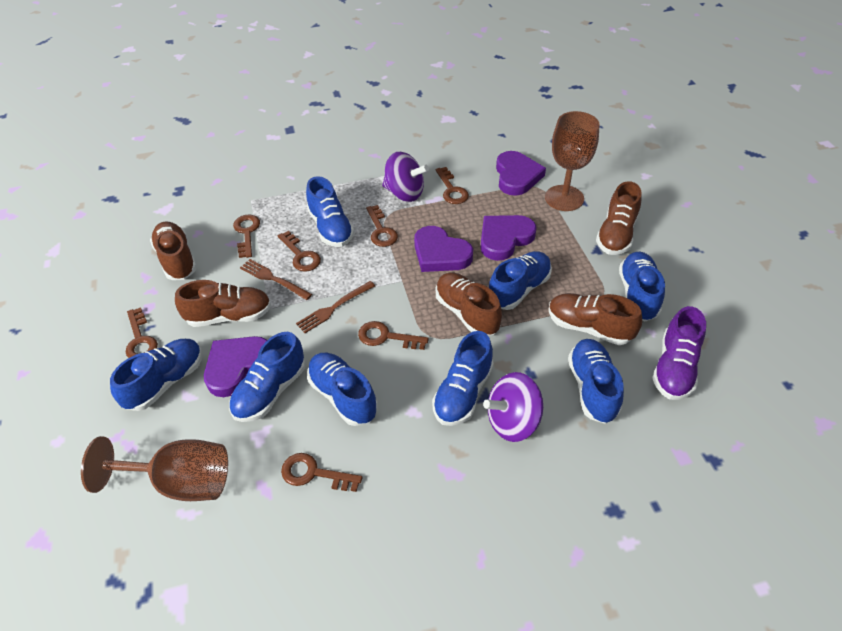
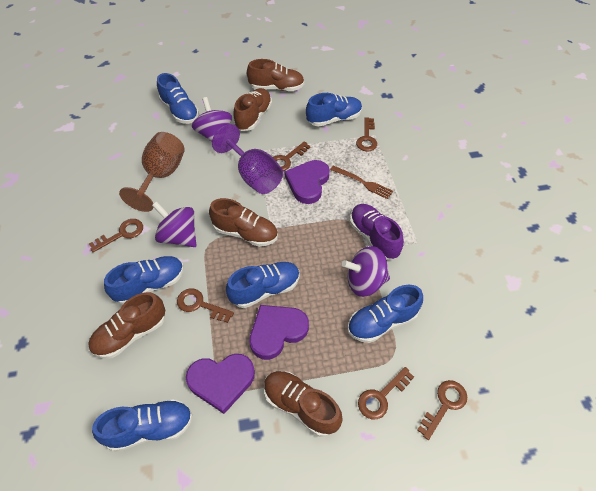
blue shoe: 8 -> 6
brown fork: 2 -> 1
brown goblet: 2 -> 1
brown key: 7 -> 6
purple goblet: 0 -> 1
purple heart: 4 -> 3
purple spinning top: 2 -> 3

